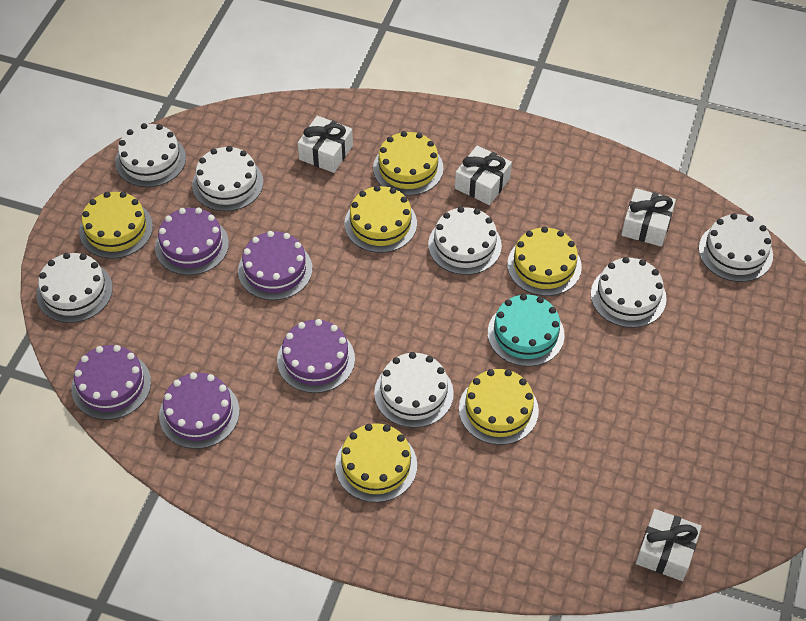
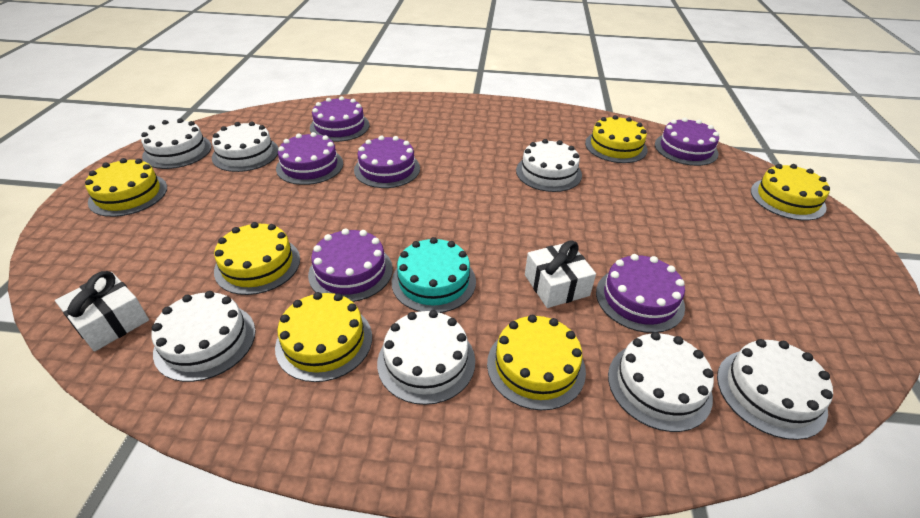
purple cake: 5 -> 6
white gift: 4 -> 2

